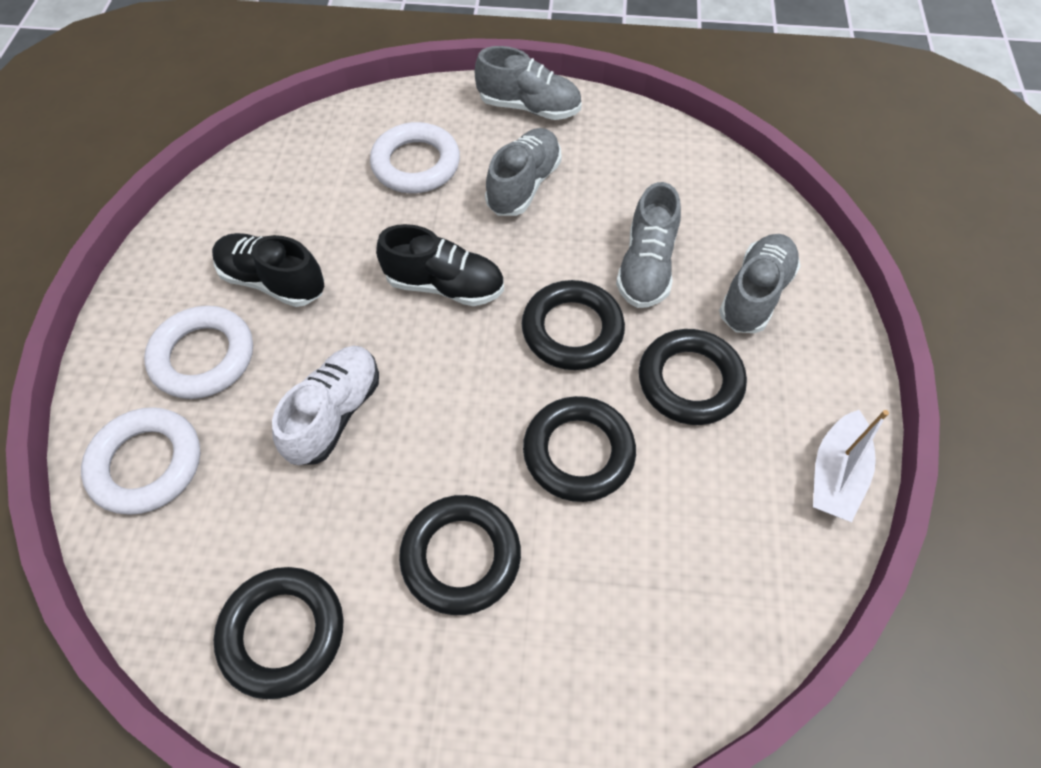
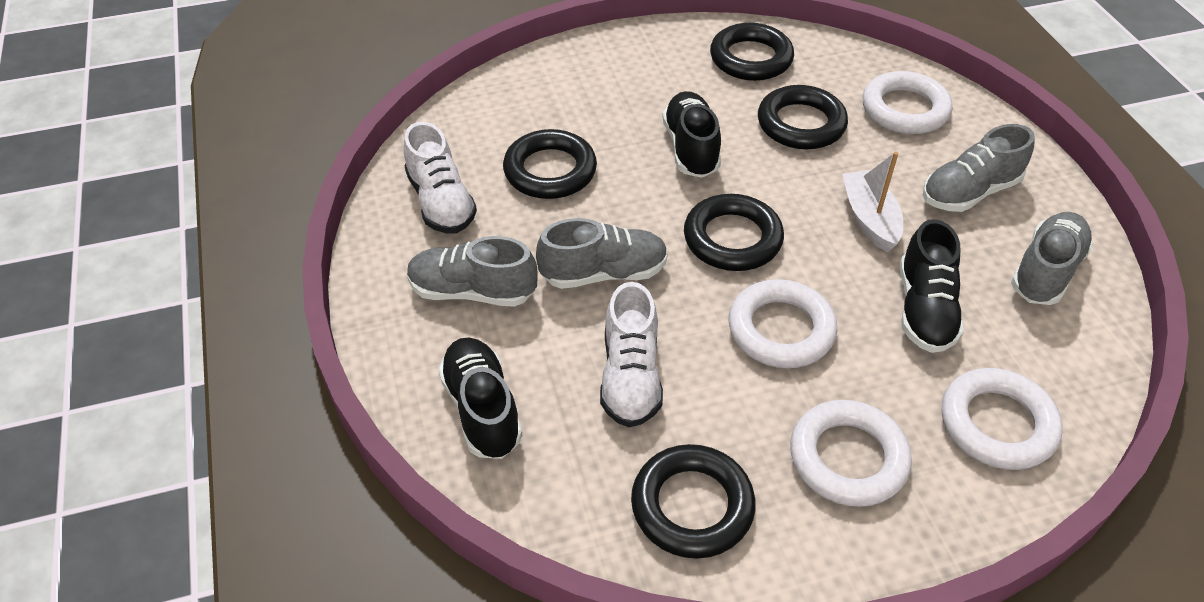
black shoe: 2 -> 3
white ring: 3 -> 4
white shoe: 1 -> 2

